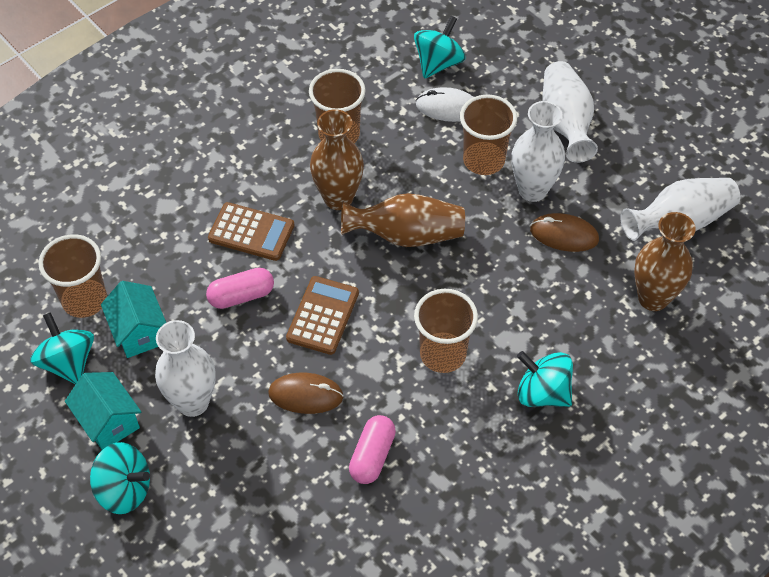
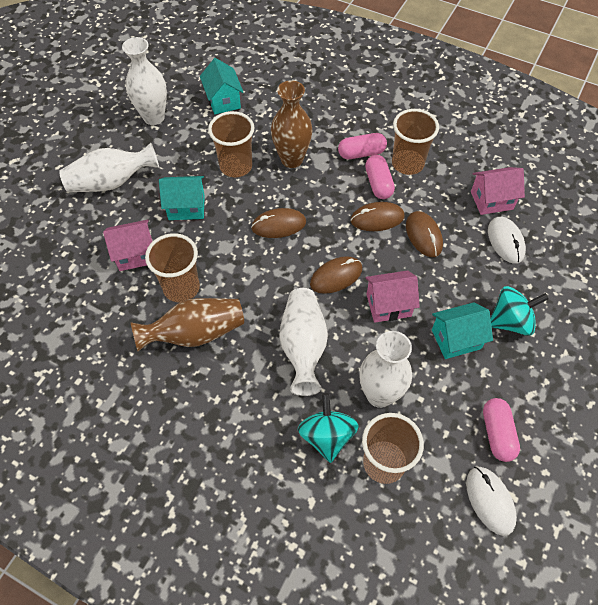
brown calculator: 2 -> 0
brown mouse: 2 -> 4
brown vase: 3 -> 2
pink capsule: 2 -> 3
pink house: 0 -> 3
turquoise house: 2 -> 3
turquoise spinning top: 4 -> 2
white mouse: 1 -> 2

